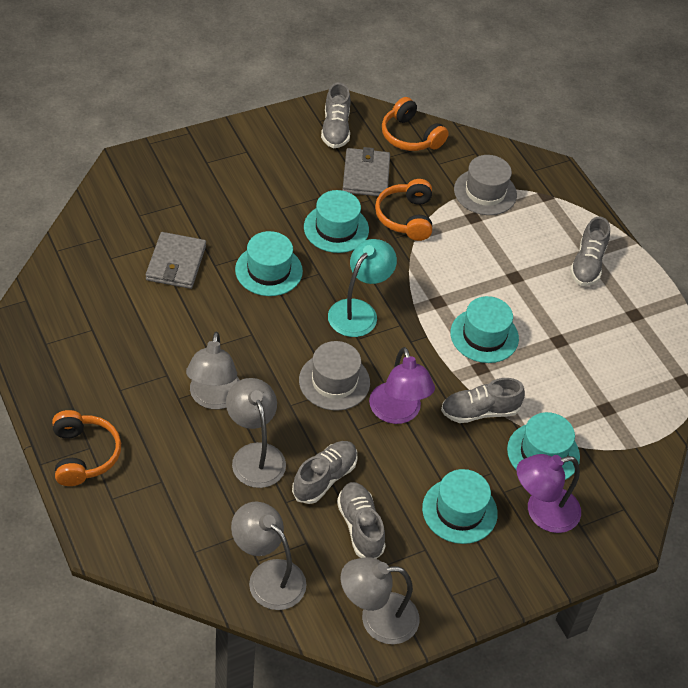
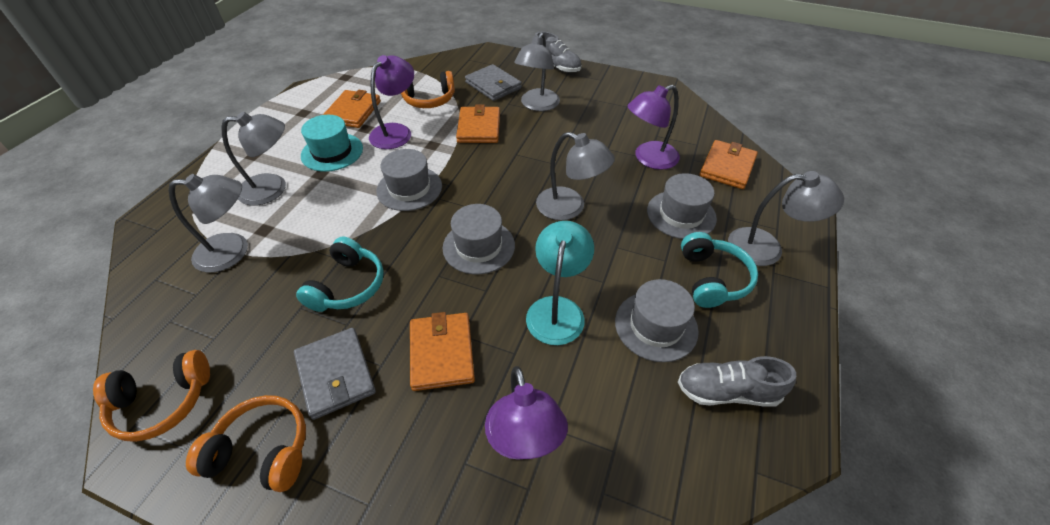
grey hat: 2 -> 4
grey lamp: 4 -> 5
grey shoe: 5 -> 2
orange wallet: 0 -> 4
purple lamp: 2 -> 3
turquoise hat: 5 -> 1
turquoise headphones: 0 -> 2

